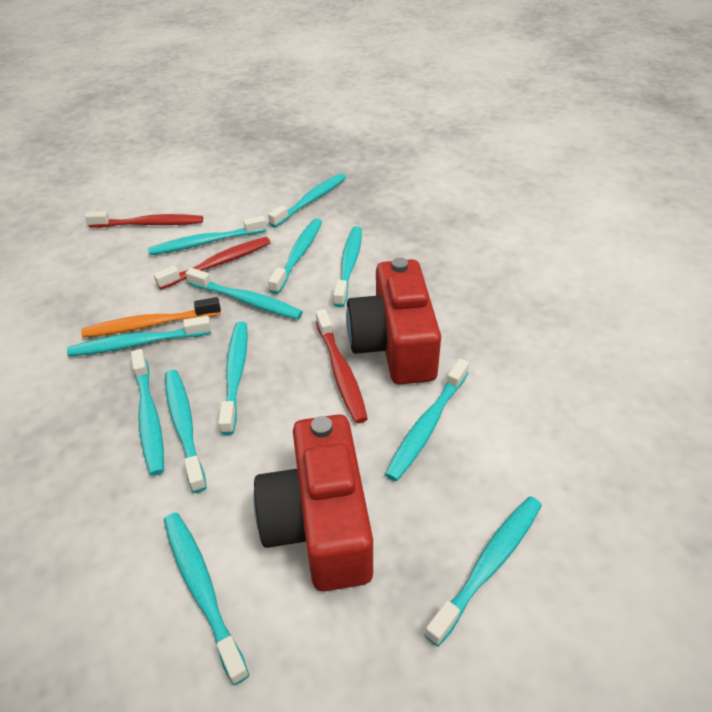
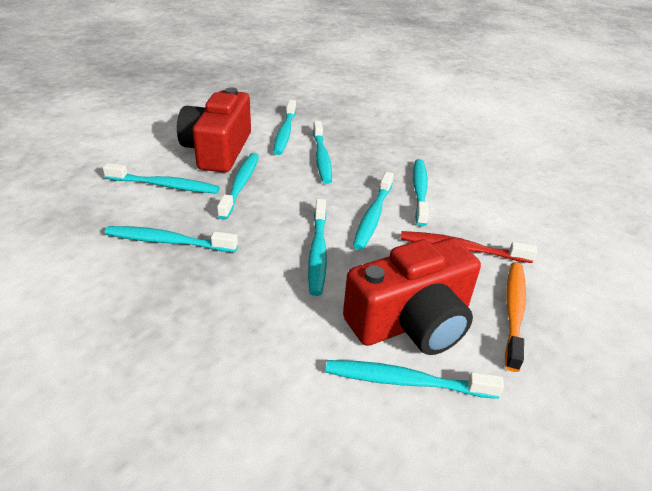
red toothbrush: 3 -> 1
turquoise toothbrush: 12 -> 9

